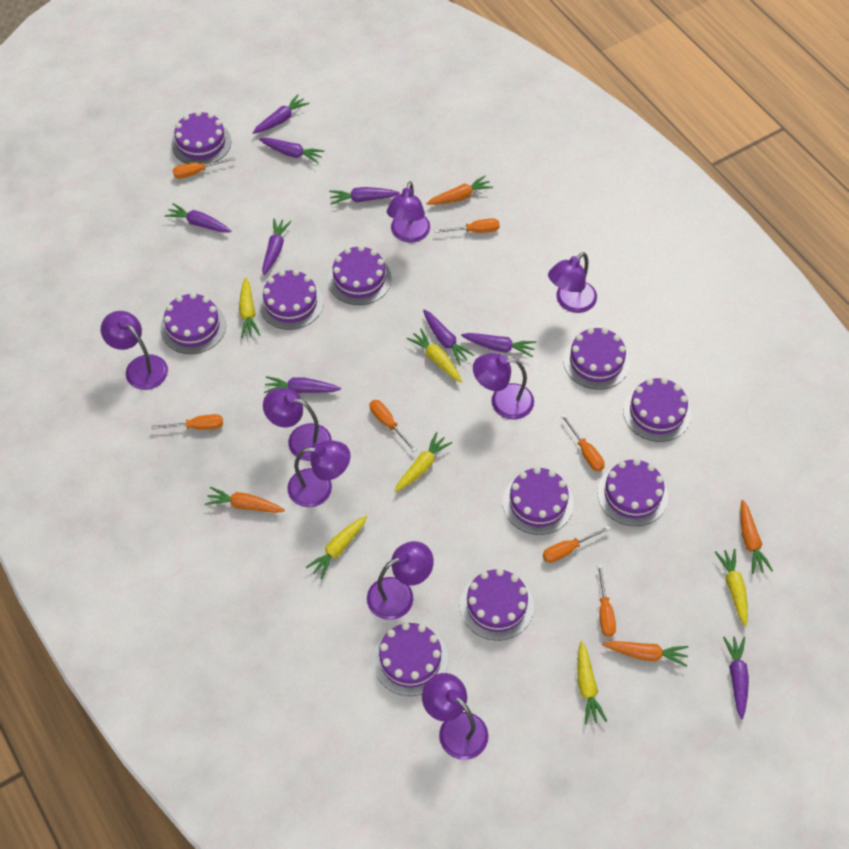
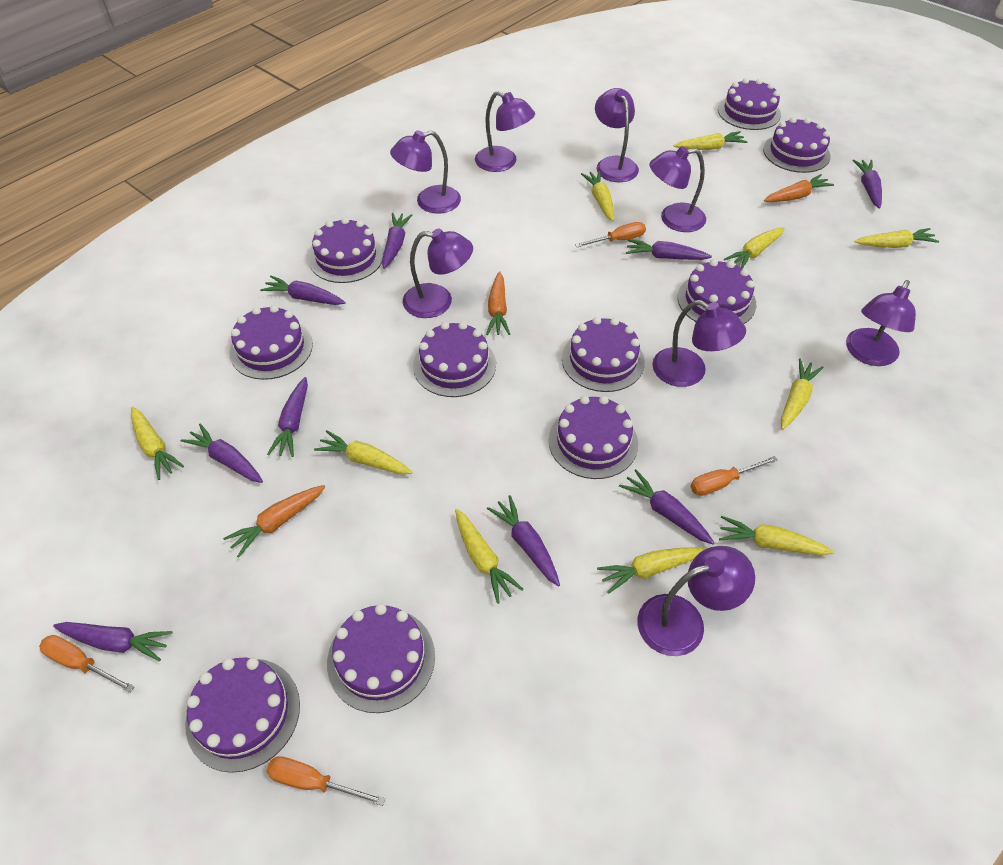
orange carrot: 4 -> 3
orange screwdriver: 7 -> 4
yellow carrot: 6 -> 10

